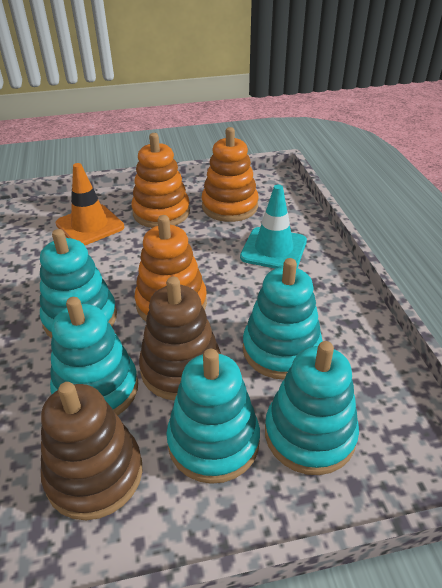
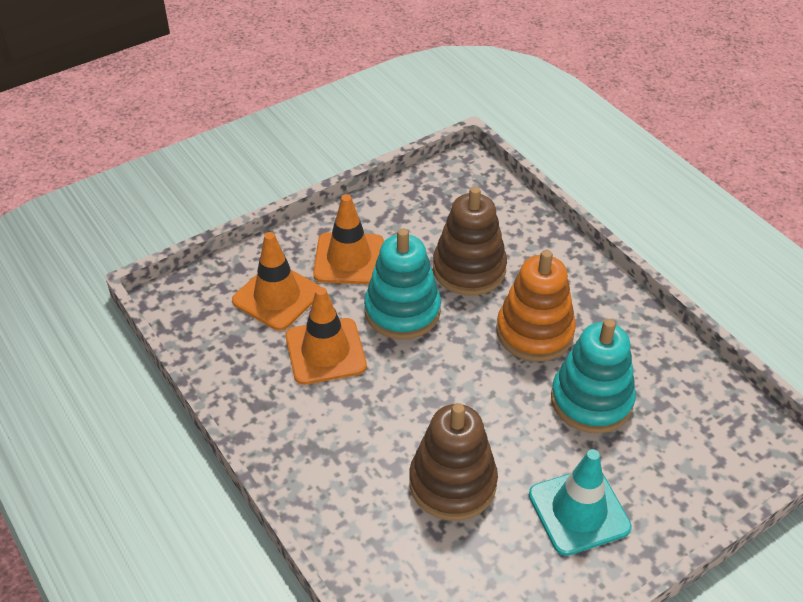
orange stacking toy: 3 -> 1
orange traffic cone: 1 -> 3
turquoise stacking toy: 5 -> 2

